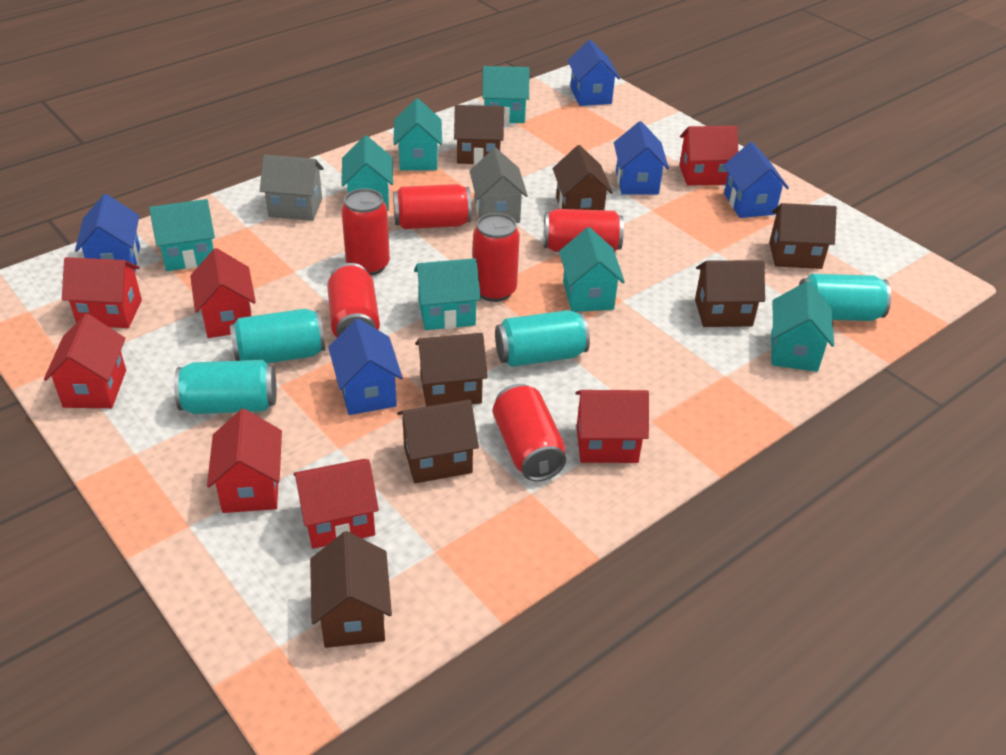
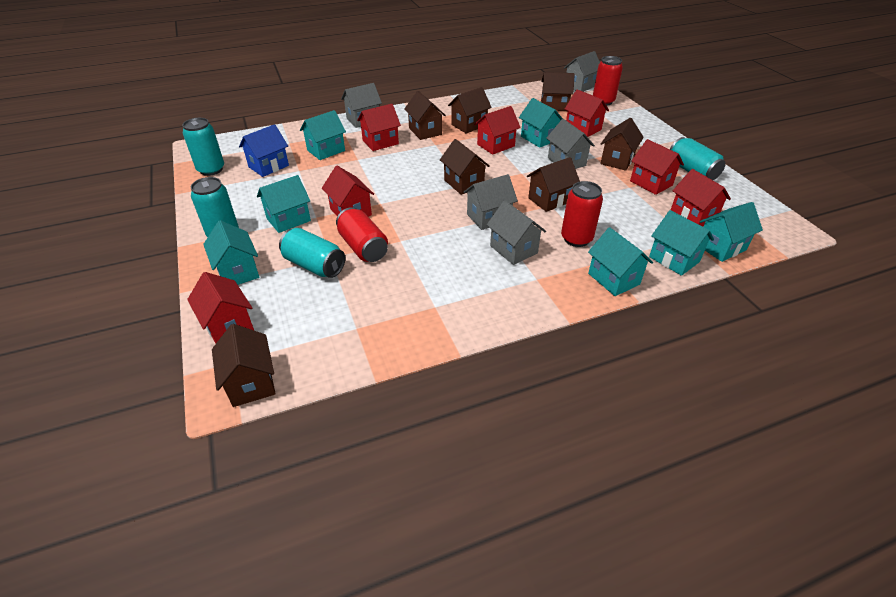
blue house: 5 -> 1
grey house: 2 -> 5
red can: 6 -> 3

